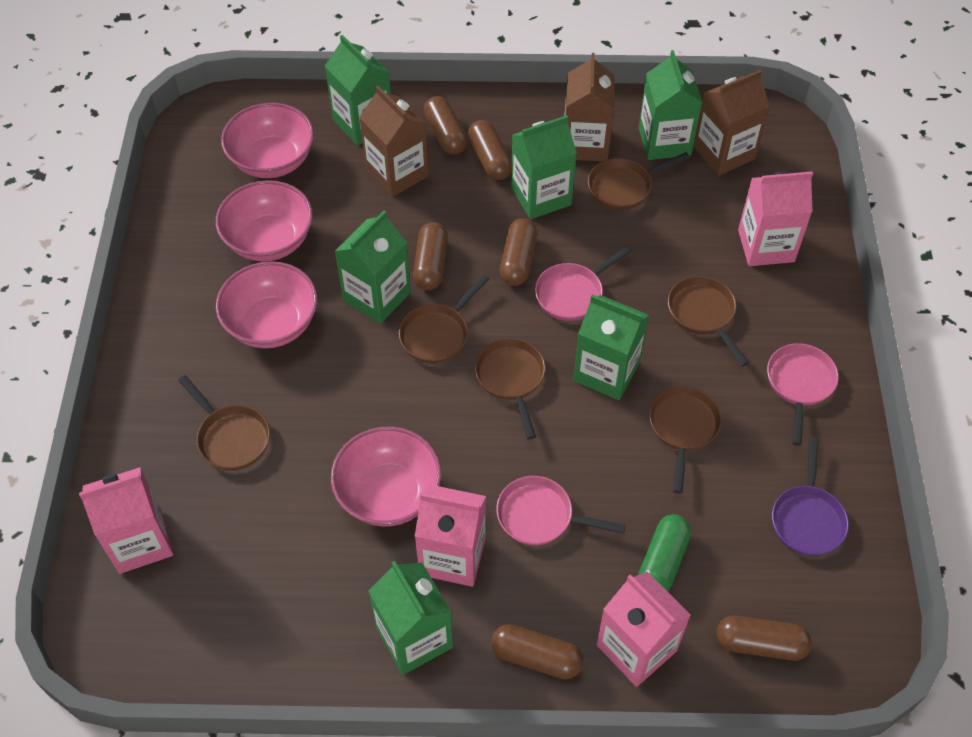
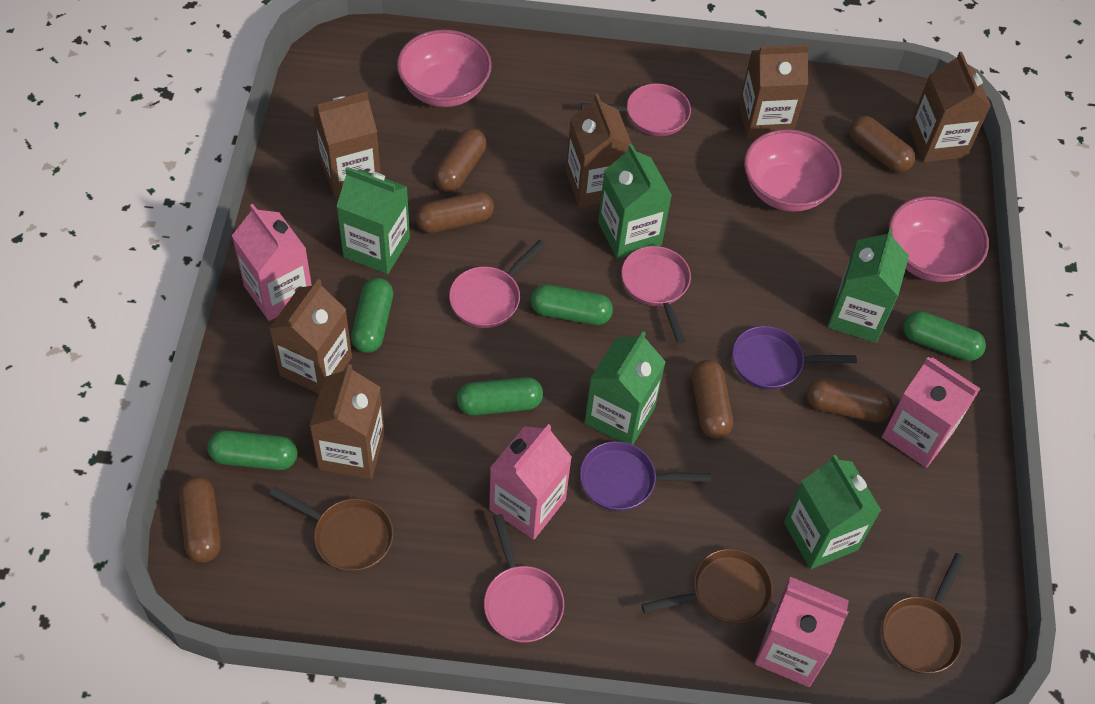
brown carton: 3 -> 6
brown pan: 6 -> 3
green capsule: 1 -> 5
green carton: 6 -> 5
pink bowl: 4 -> 3
pink pan: 3 -> 4
purple pan: 1 -> 2

